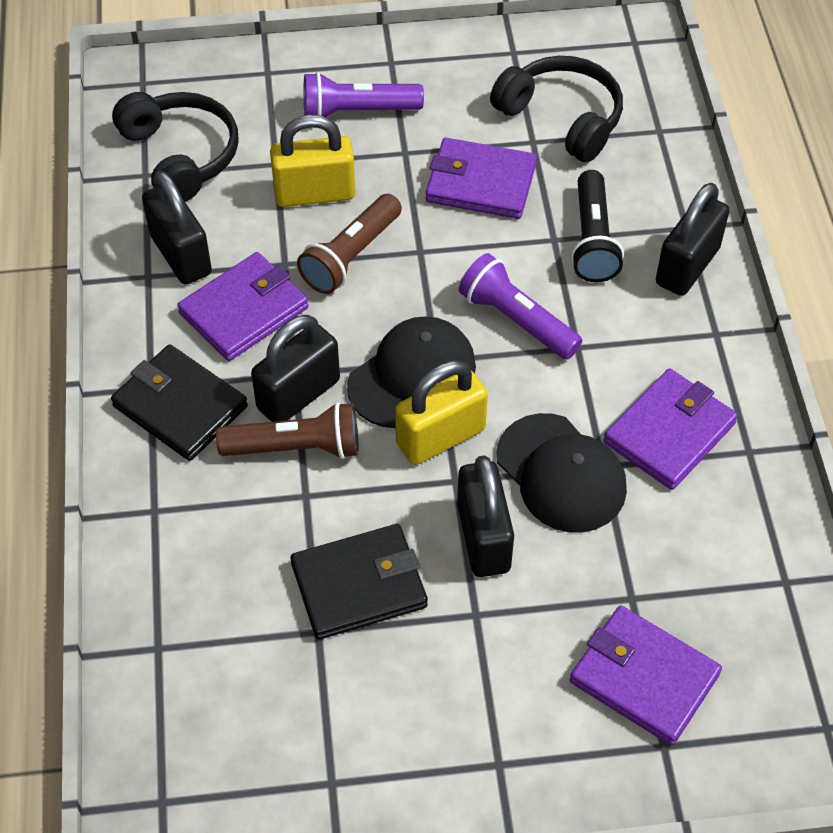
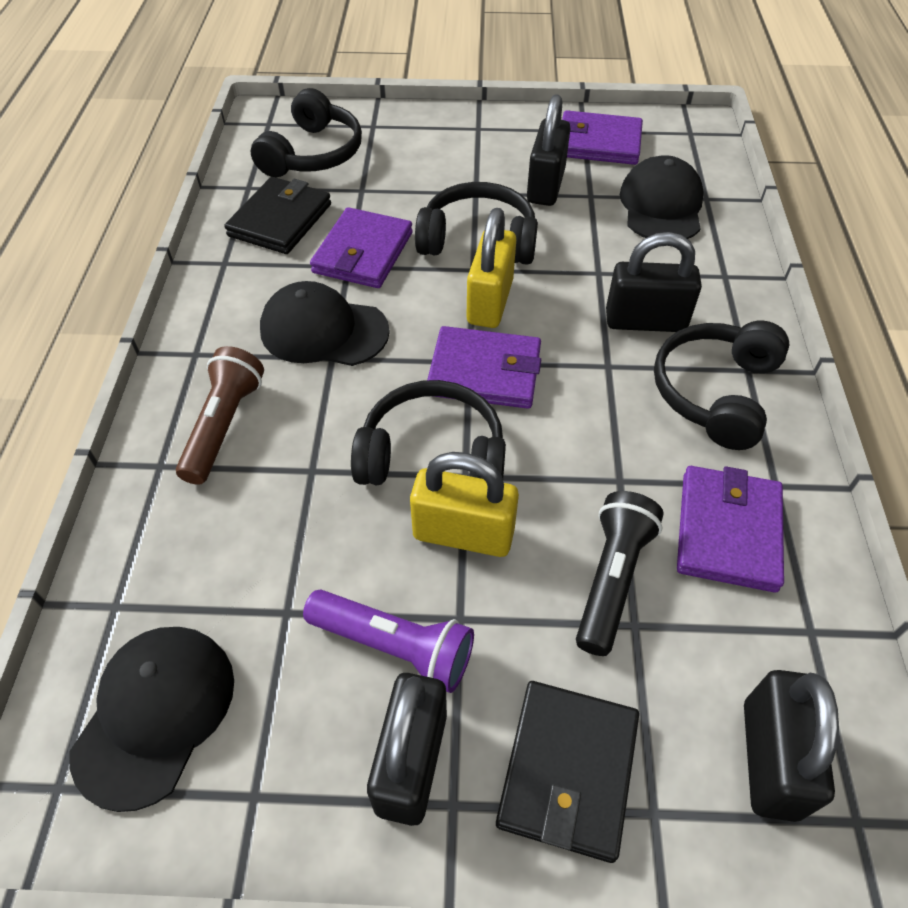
black cap: 2 -> 3
black headphones: 2 -> 4
brown flashlight: 2 -> 1
purple flashlight: 2 -> 1

